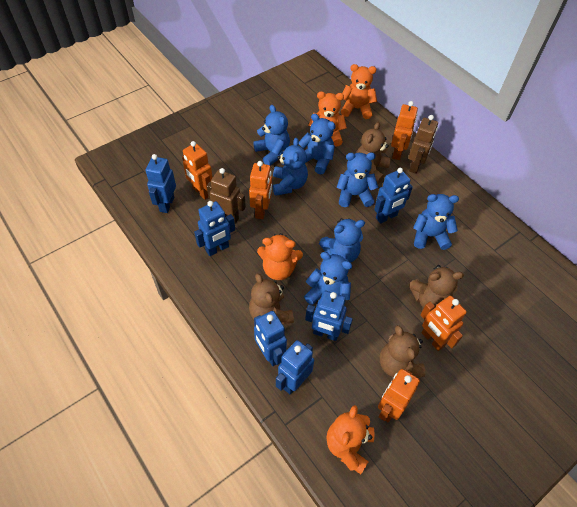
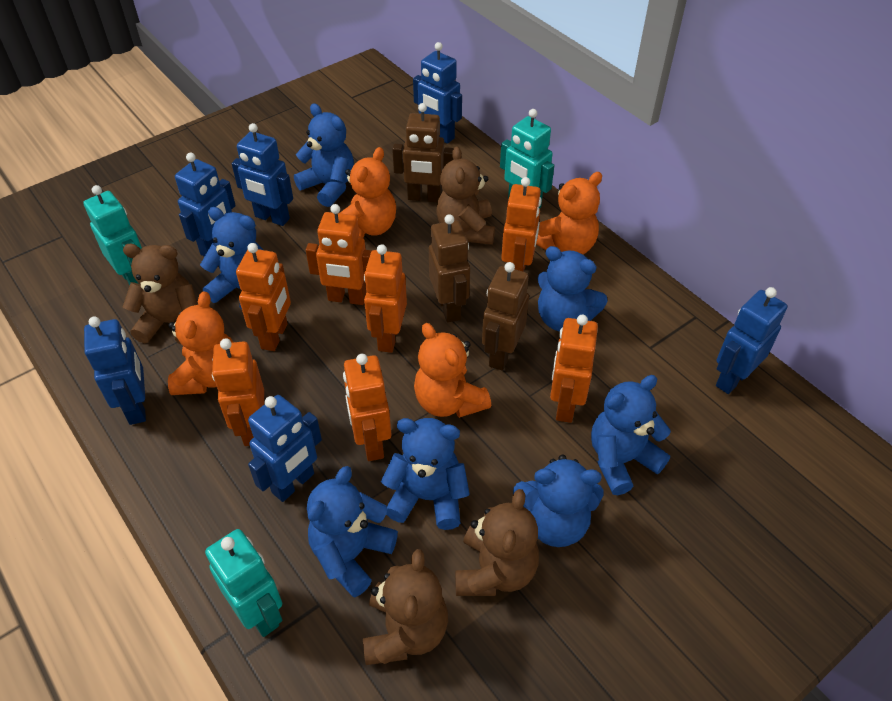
brown robot: 2 -> 3
orange robot: 5 -> 7
turquoise robot: 0 -> 3

